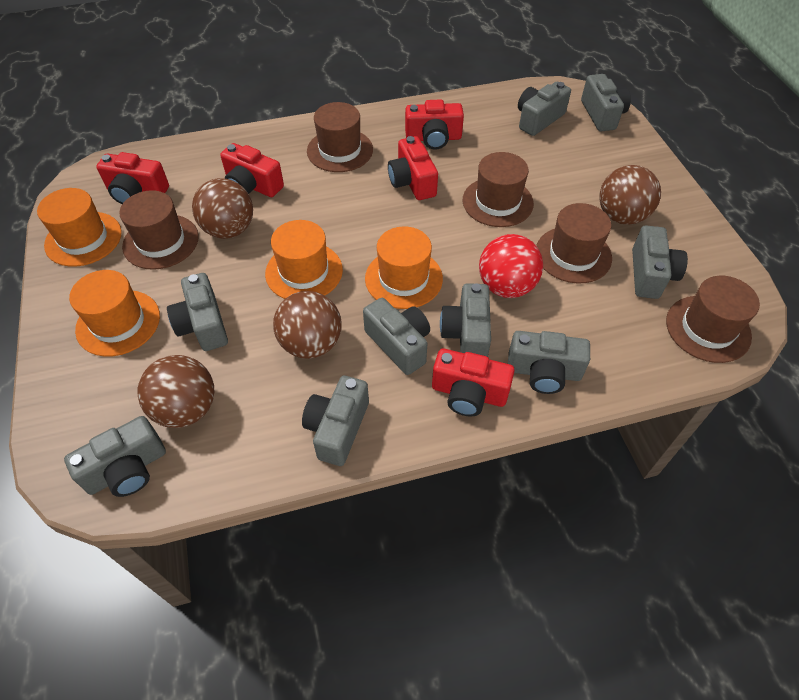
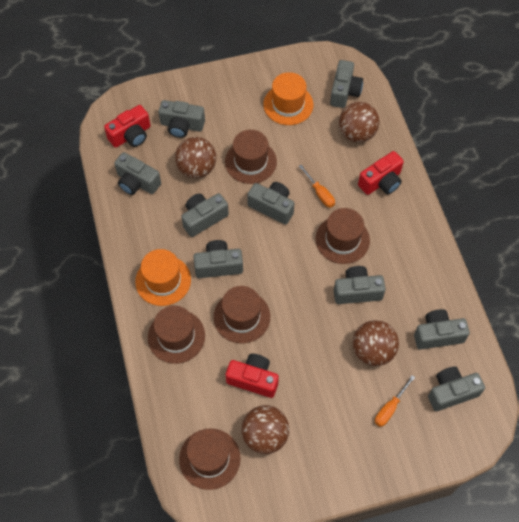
orange hat: 4 -> 2
orange screwdriver: 0 -> 2
red ball: 1 -> 0
red camera: 5 -> 3

